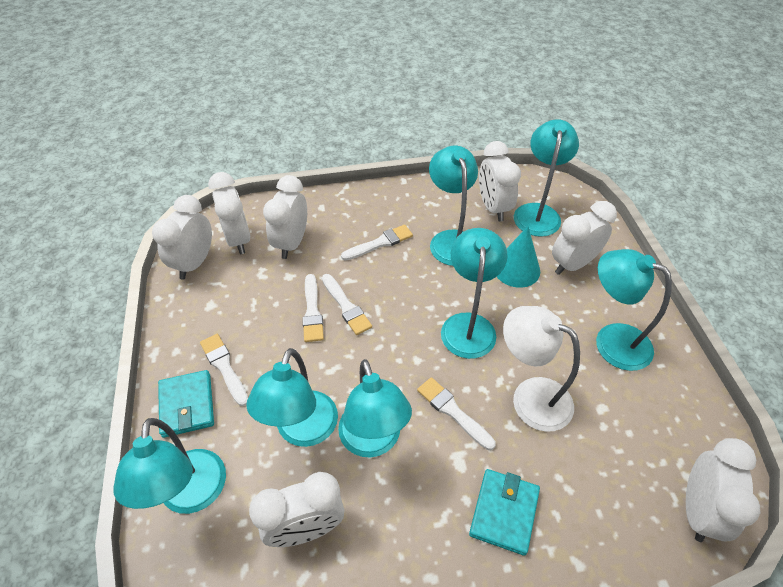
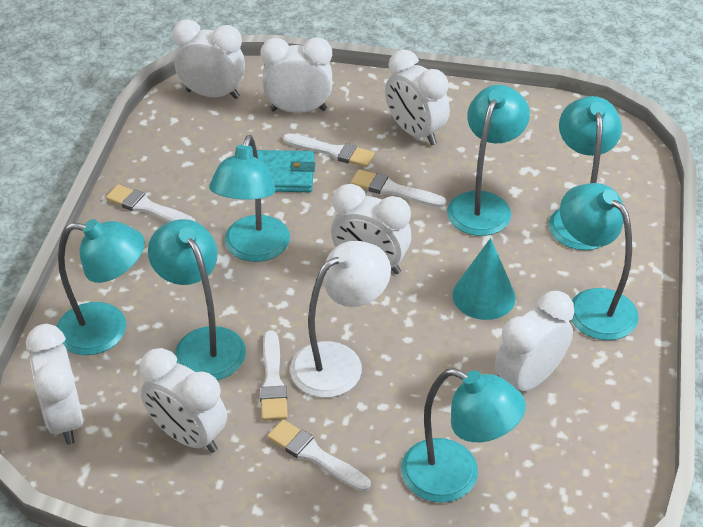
turquoise wallet: 2 -> 1

